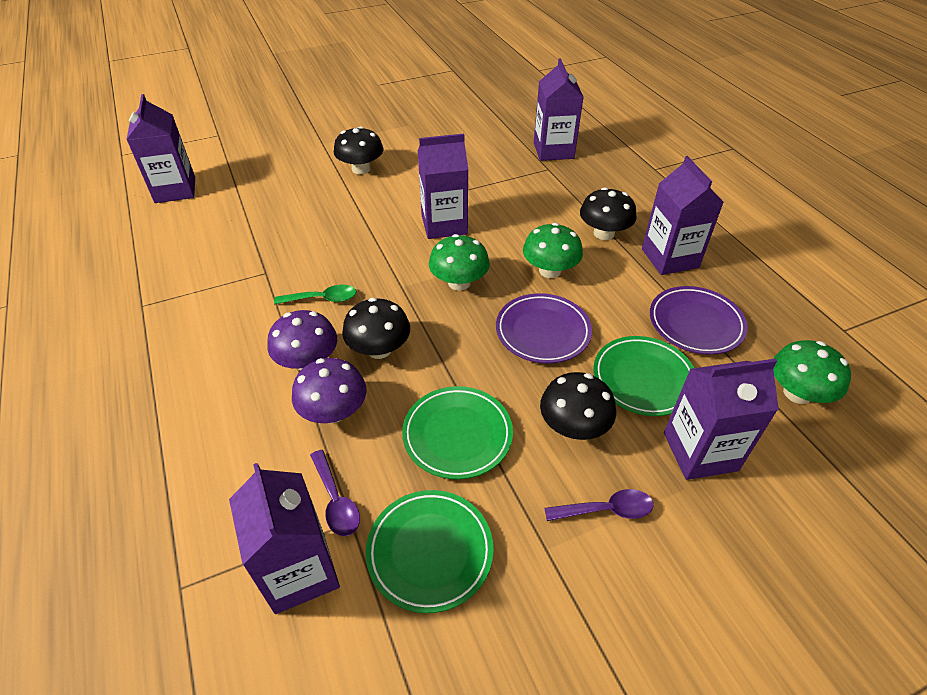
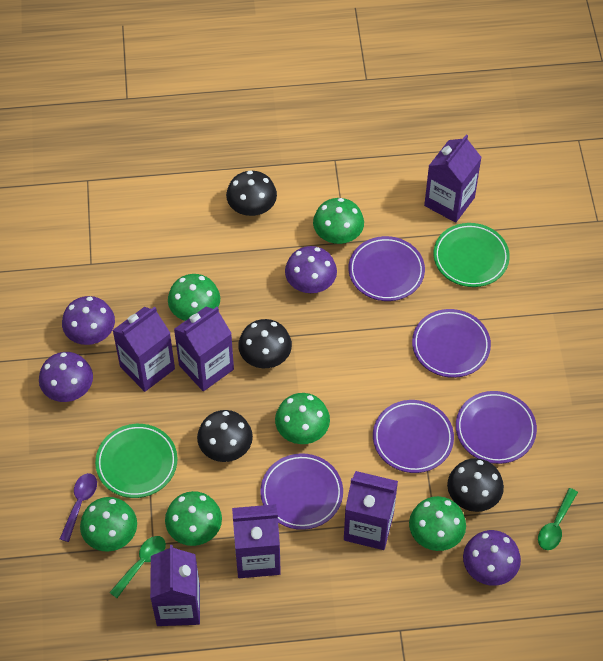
green mushroom: 3 -> 6
green plate: 3 -> 2
green spoon: 1 -> 2
purple mushroom: 2 -> 4
purple plate: 2 -> 5
purple spoon: 2 -> 1

